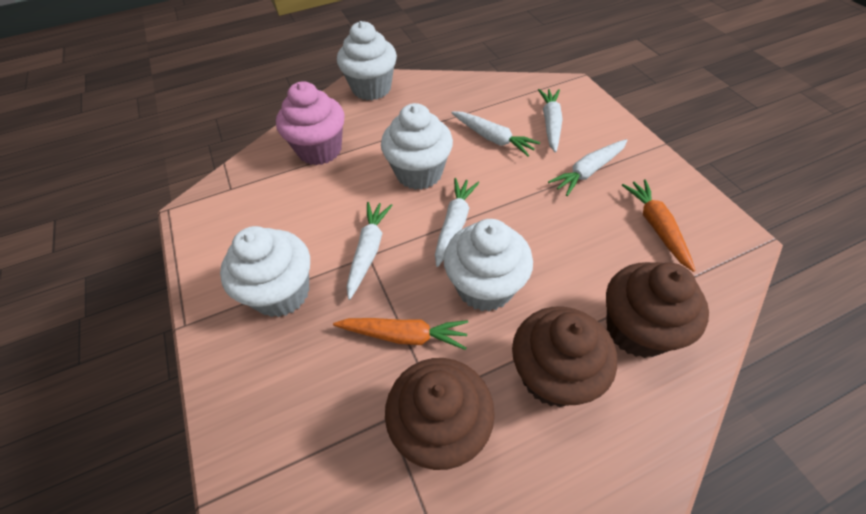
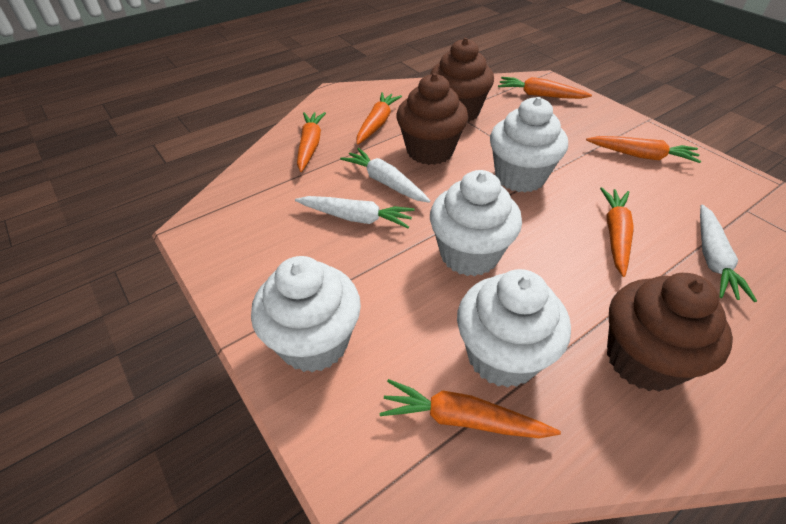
orange carrot: 2 -> 6
pink cupcake: 1 -> 0
white carrot: 5 -> 3

